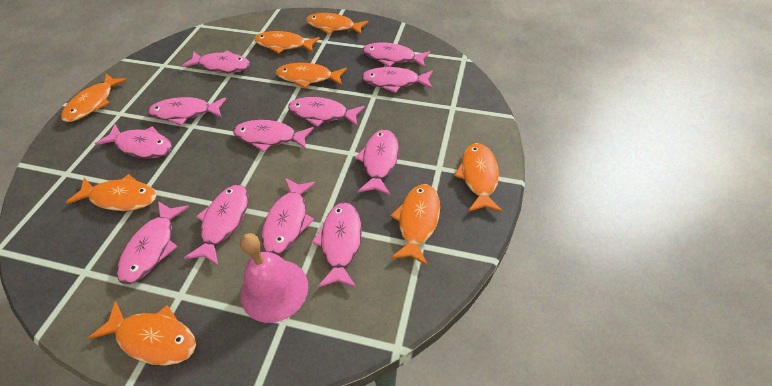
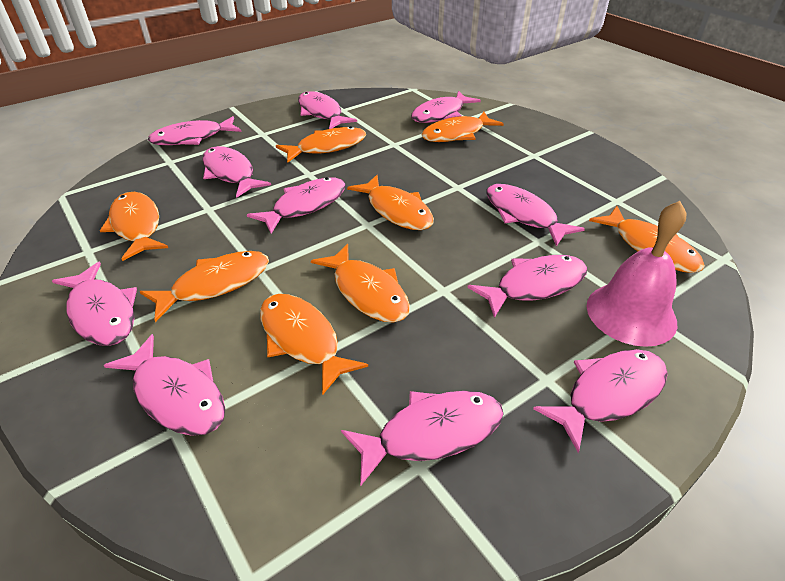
pink fish: 12 -> 11

